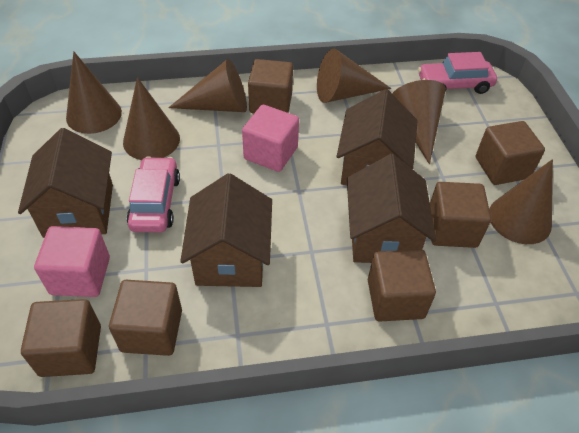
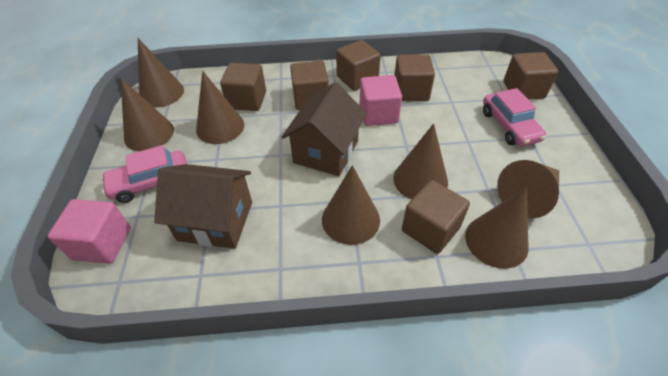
brown cone: 6 -> 7
brown house: 4 -> 2

